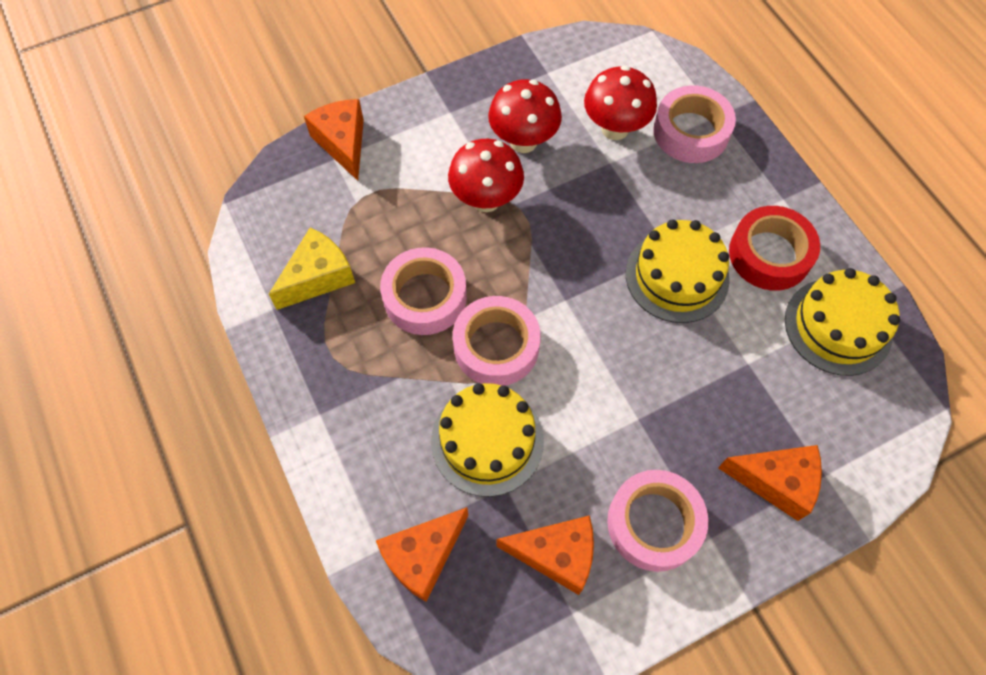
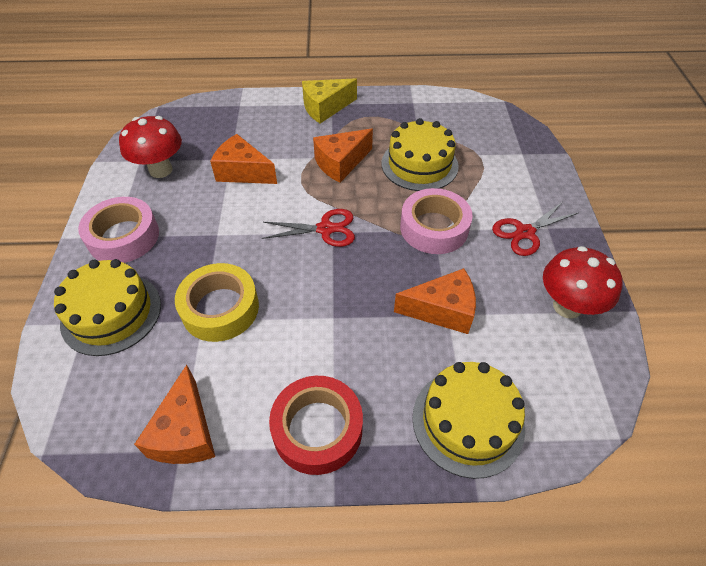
pink tape: 4 -> 2
red mushroom: 3 -> 2
red scissors: 0 -> 2
yellow tape: 0 -> 1

